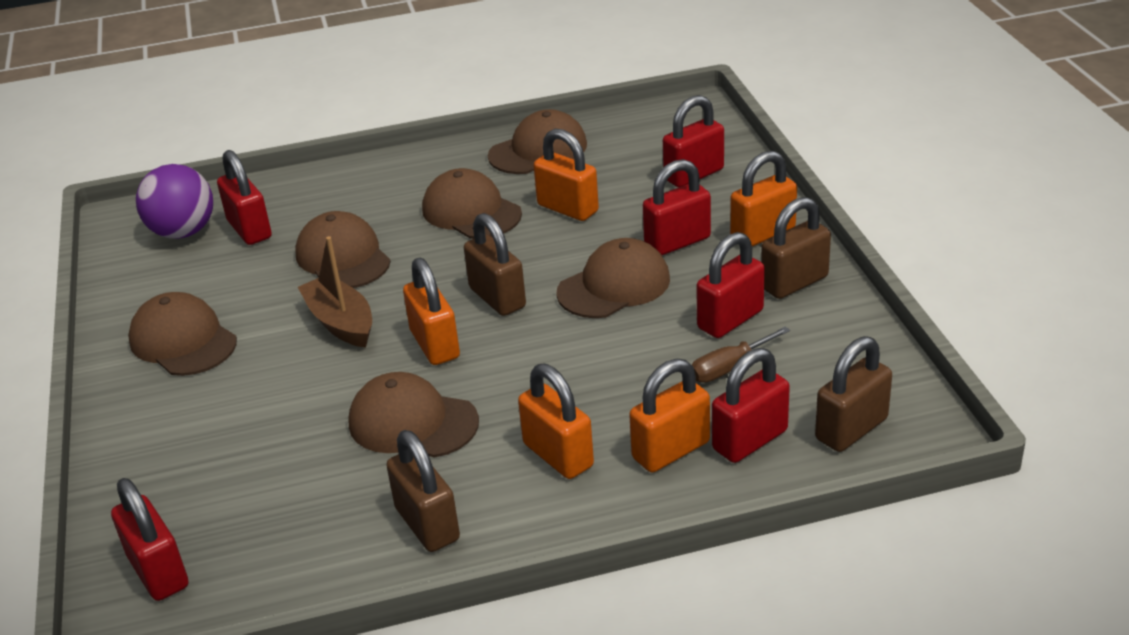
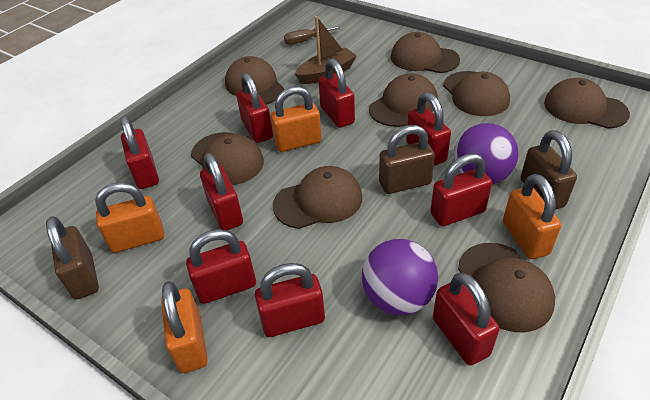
brown cap: 6 -> 8
brown padlock: 4 -> 3
orange padlock: 5 -> 4
purple ball: 1 -> 2
red padlock: 6 -> 9

